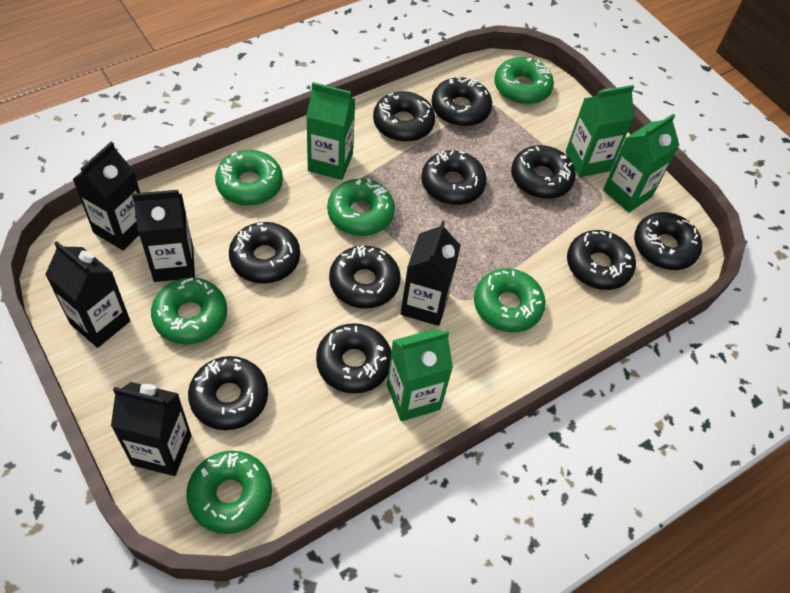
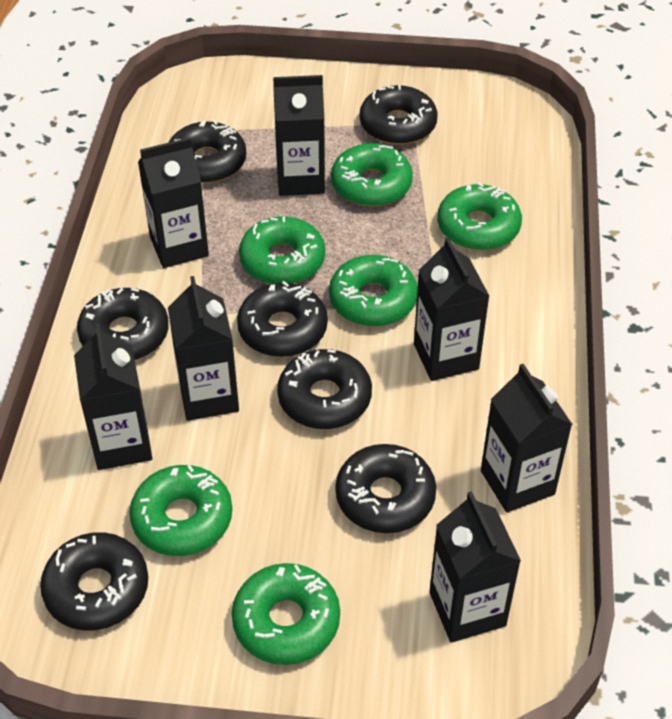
black carton: 5 -> 7
black donut: 10 -> 7
green carton: 4 -> 0

